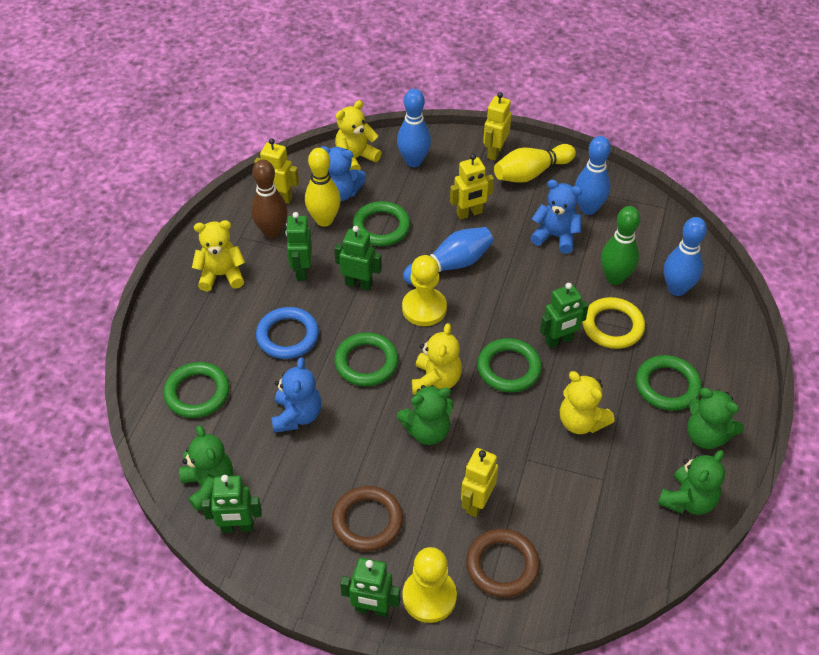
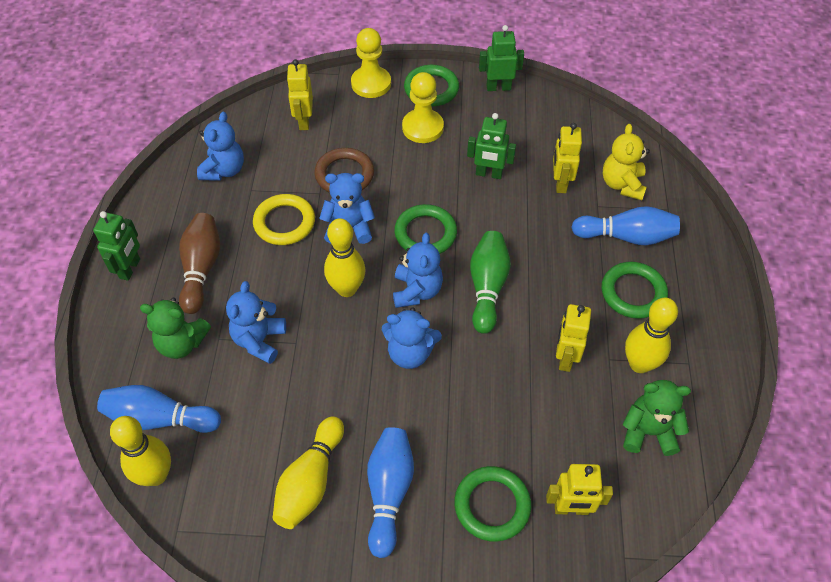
blue bowling pin: 4 -> 3
blue ring: 1 -> 0
blue teddy bear: 3 -> 5
brown ring: 2 -> 1
green ring: 5 -> 4
green robot: 5 -> 3
green teddy bear: 4 -> 2
yellow bowling pin: 2 -> 4
yellow teddy bear: 4 -> 1

